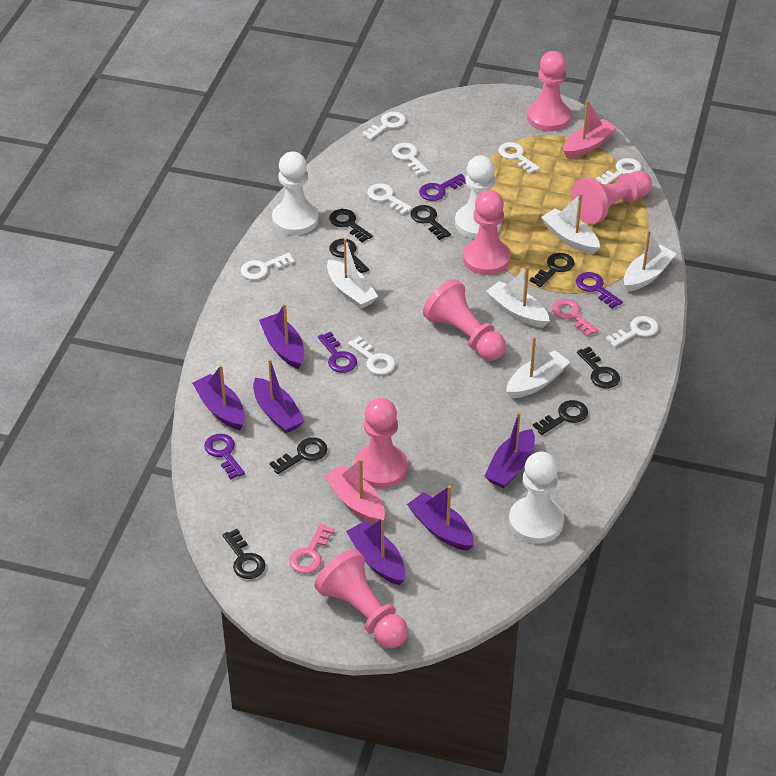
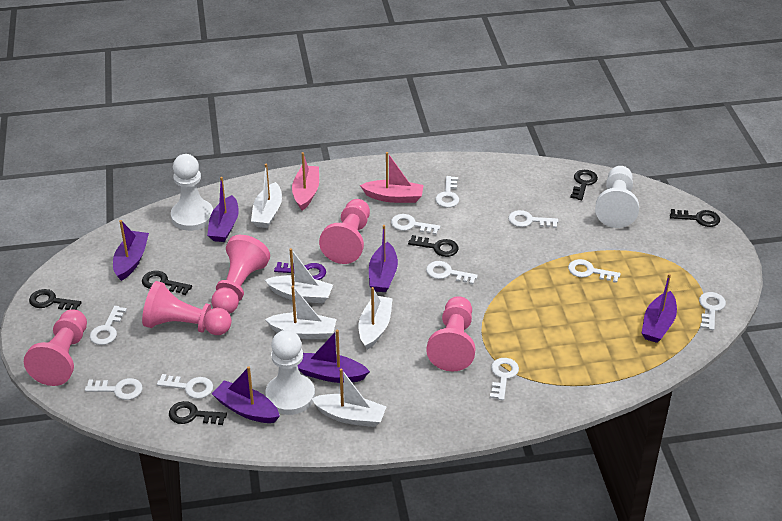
black key: 8 -> 6
pink key: 2 -> 0
pink pawn: 6 -> 5
purple key: 4 -> 1
white key: 8 -> 10

